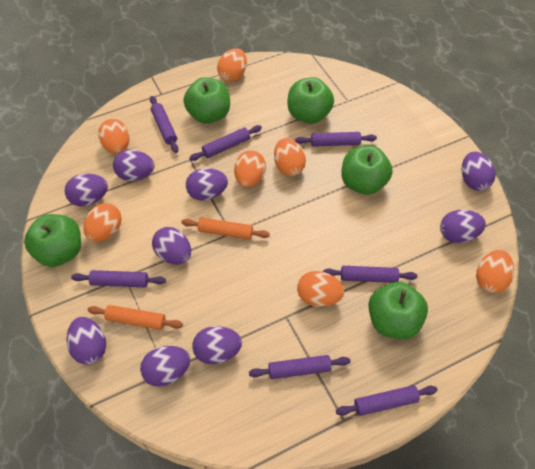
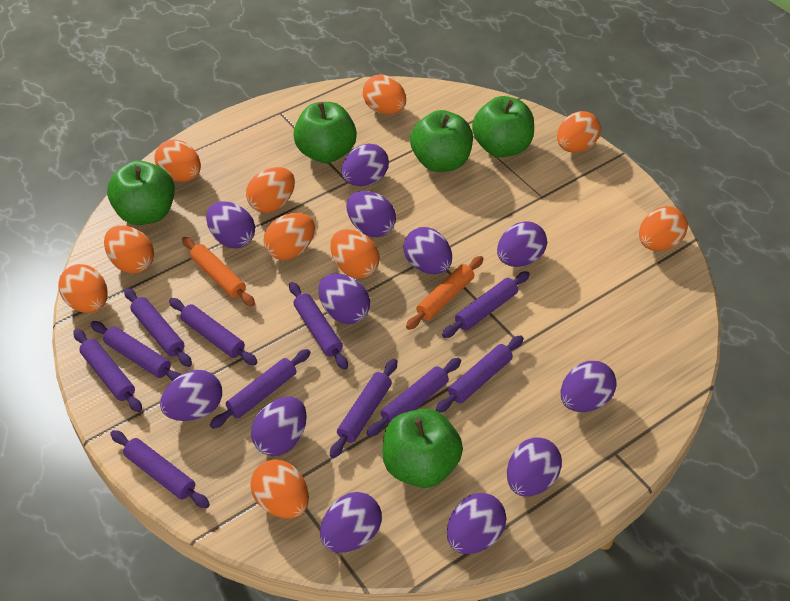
orange egg: 7 -> 10
purple egg: 9 -> 12
purple rolling pin: 7 -> 11

